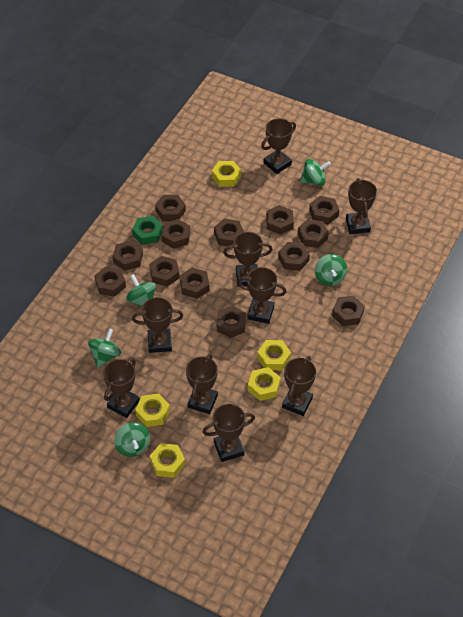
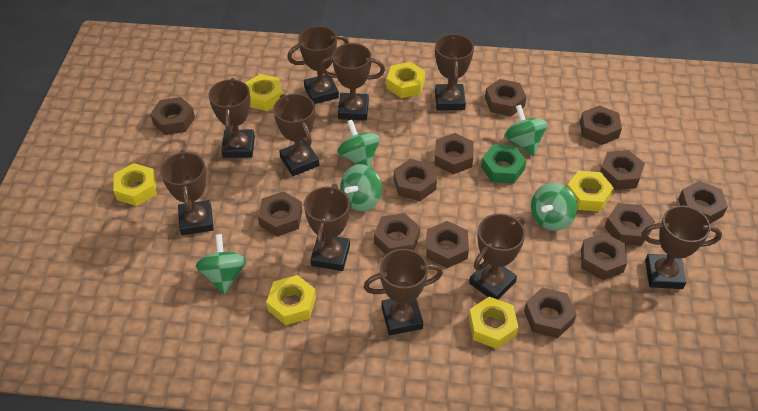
brown trophy: 9 -> 10
yellow nut: 5 -> 6

